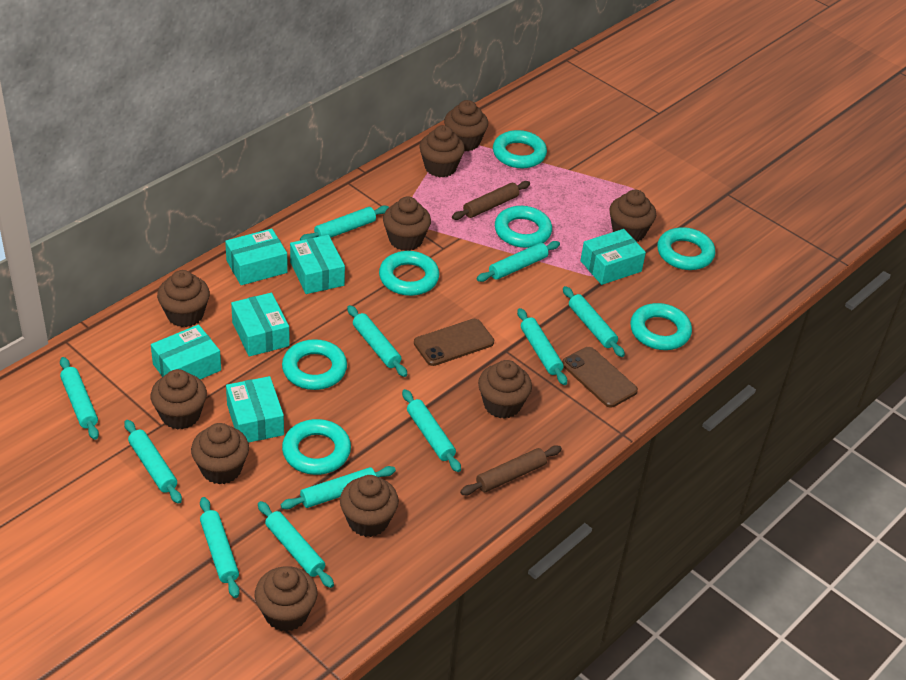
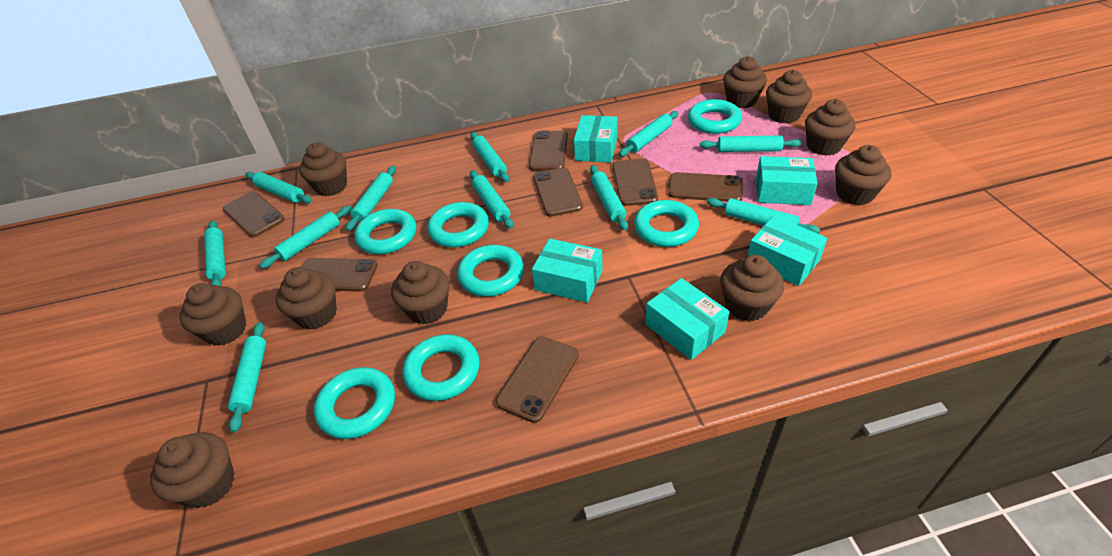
brown phone: 2 -> 7
brown rolling pin: 2 -> 0
turquoise box: 6 -> 5

